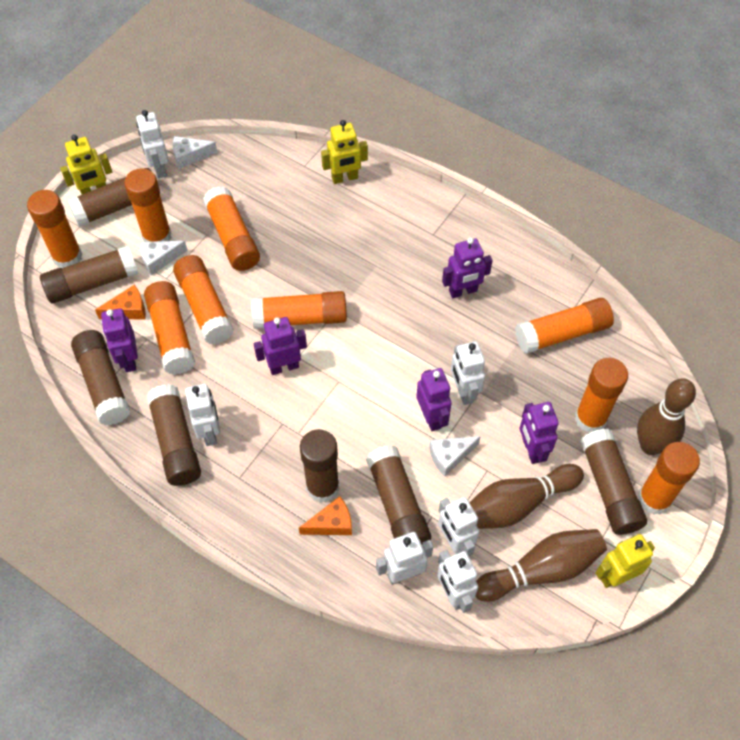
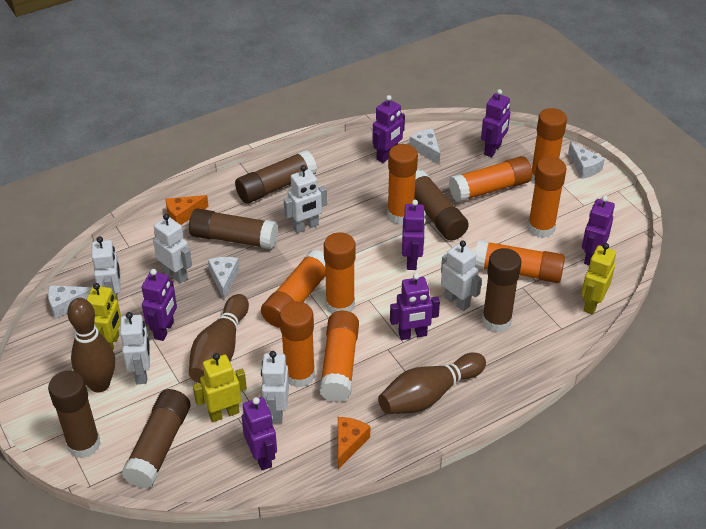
brown glue stick: 7 -> 6
purple robot: 5 -> 7
white cheese: 3 -> 4

